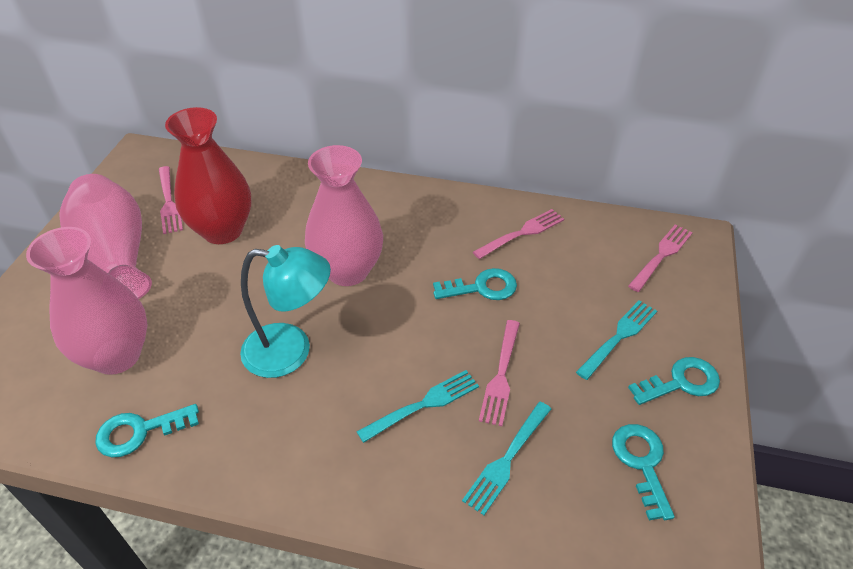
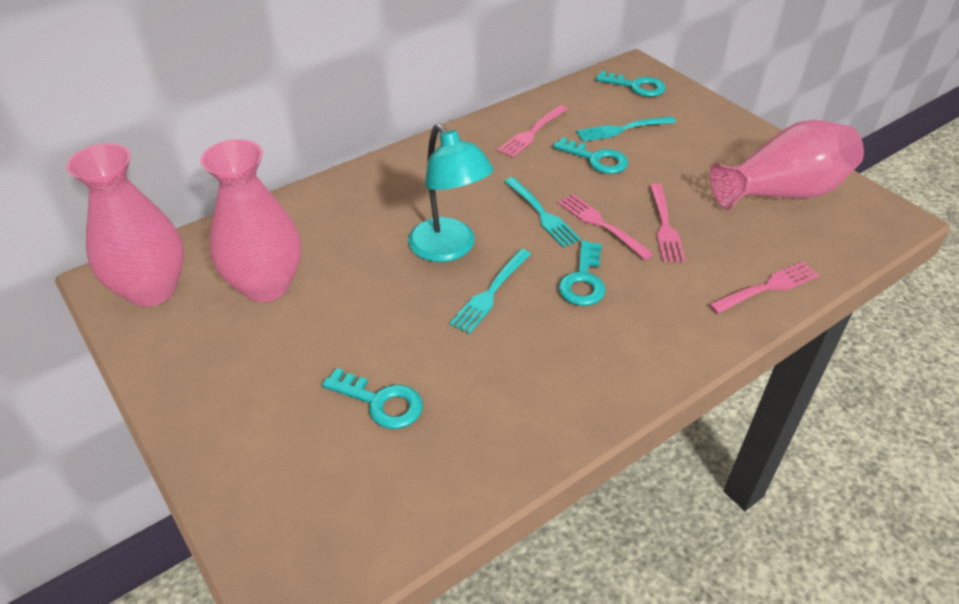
red vase: 1 -> 0

